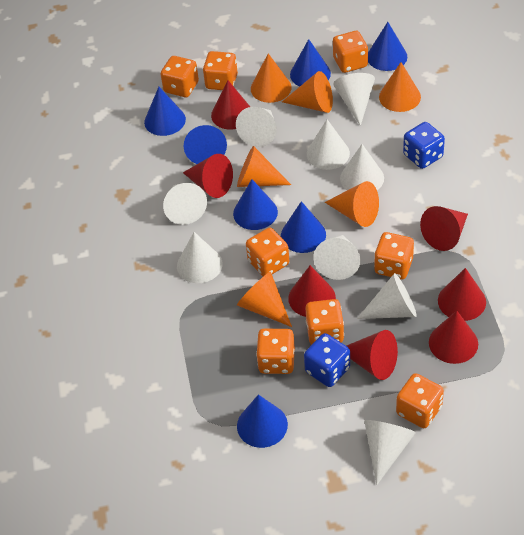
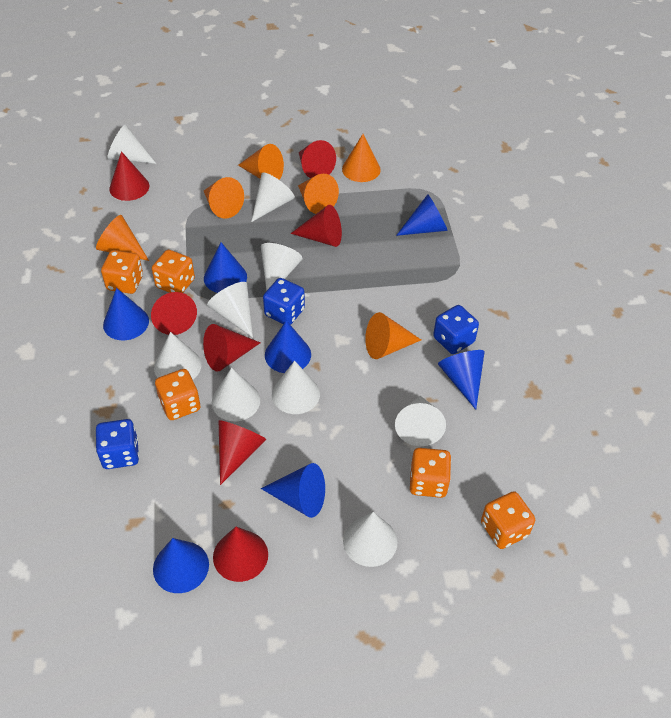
blue dice: 2 -> 3
orange dice: 8 -> 5

